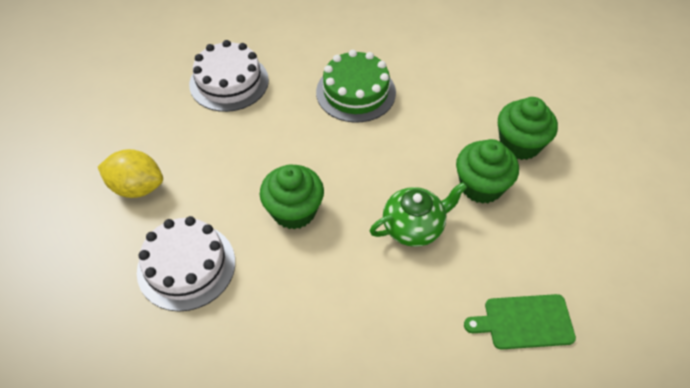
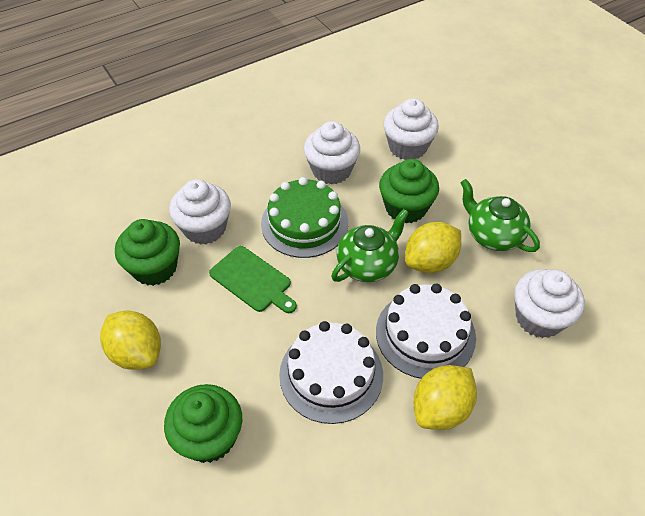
green teapot: 1 -> 2
white cupcake: 0 -> 4
yellow lemon: 1 -> 3

